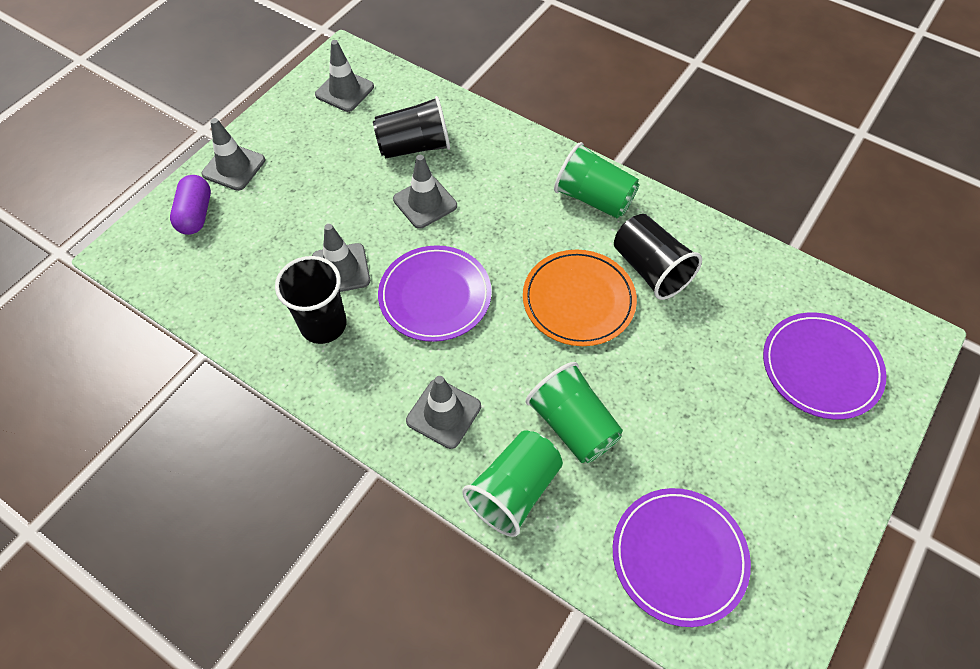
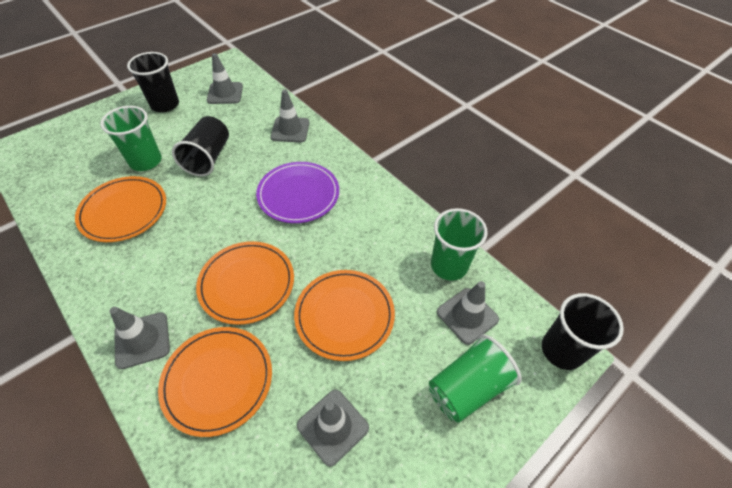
orange plate: 1 -> 4
purple capsule: 1 -> 0
purple plate: 3 -> 1

